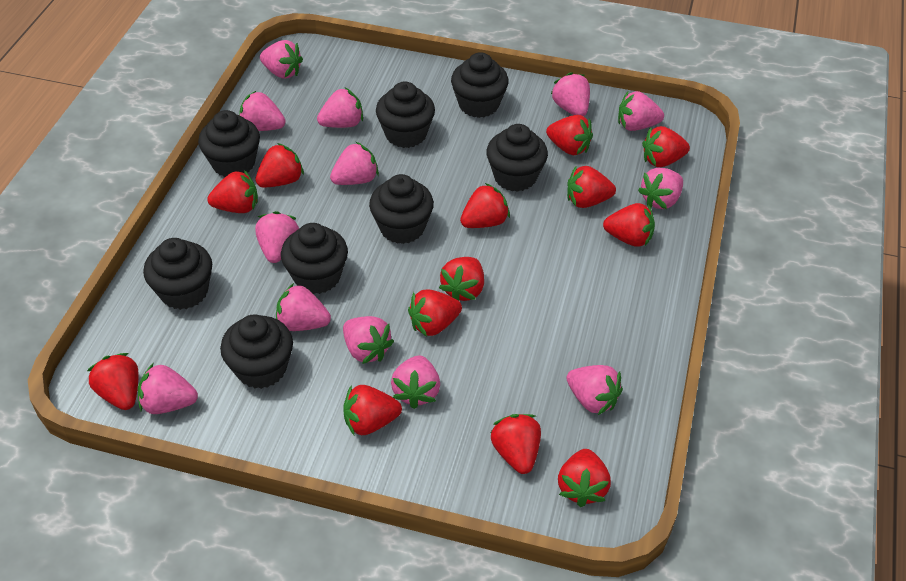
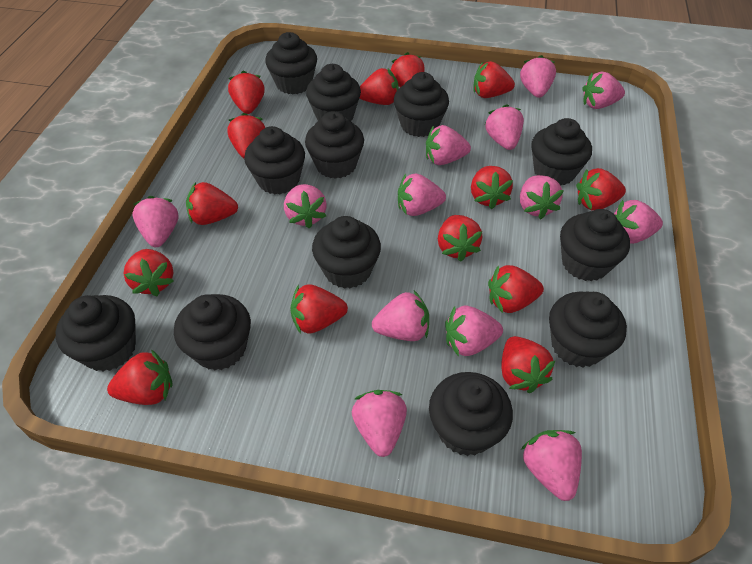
black cupcake: 8 -> 12
red strawberry: 13 -> 14

